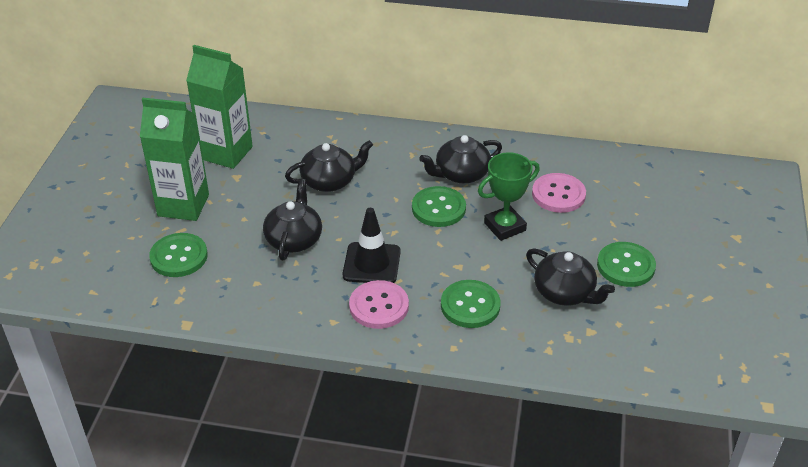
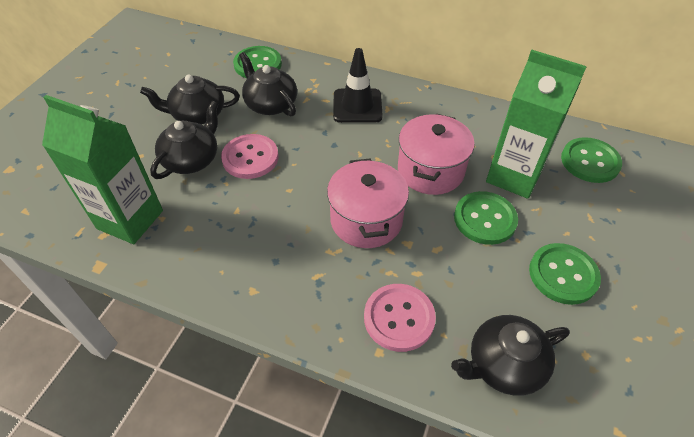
green trophy: 1 -> 0
pink pot: 0 -> 2

